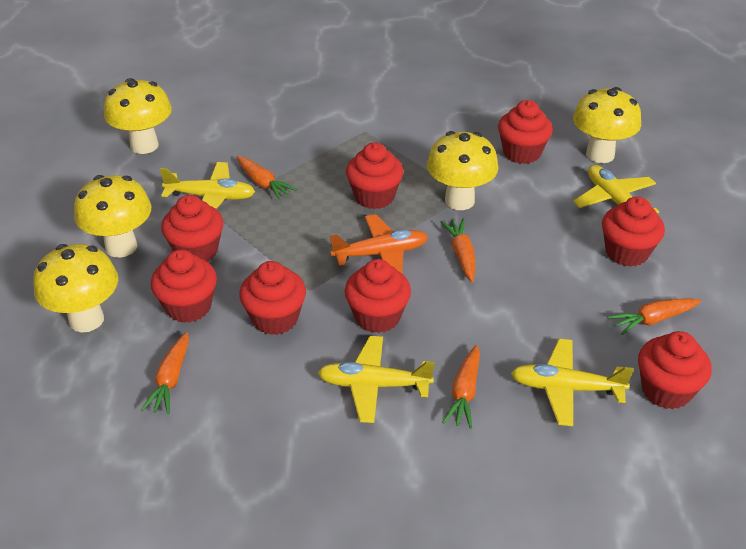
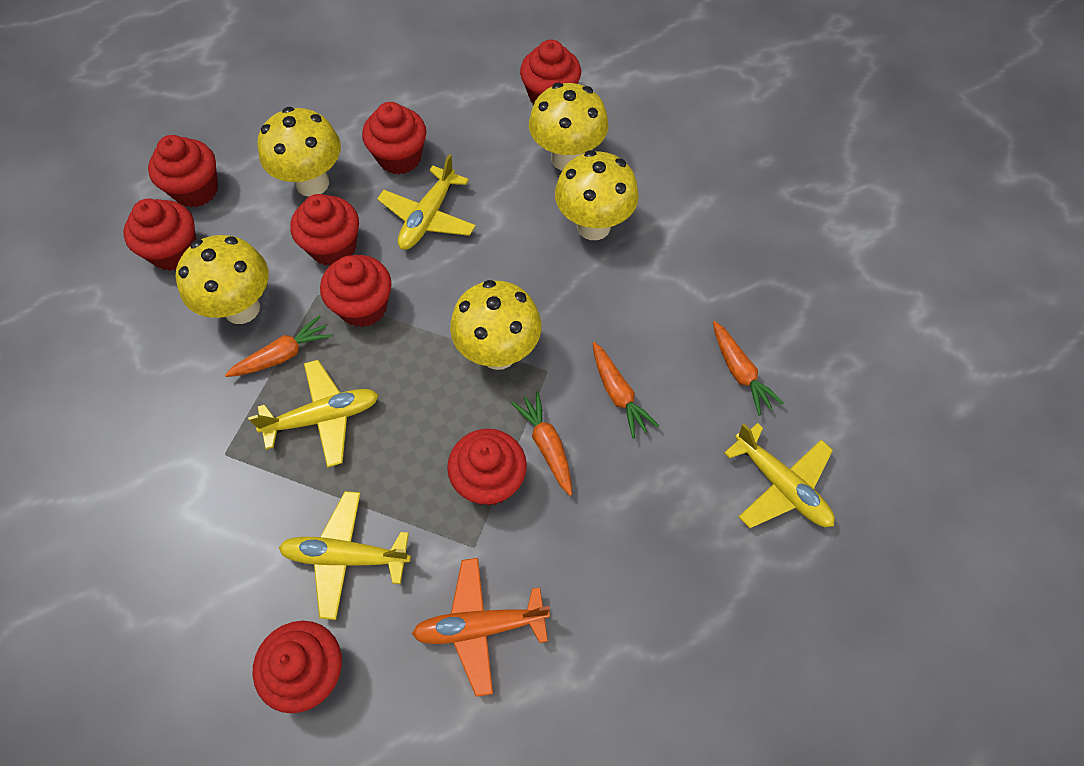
orange carrot: 5 -> 4

